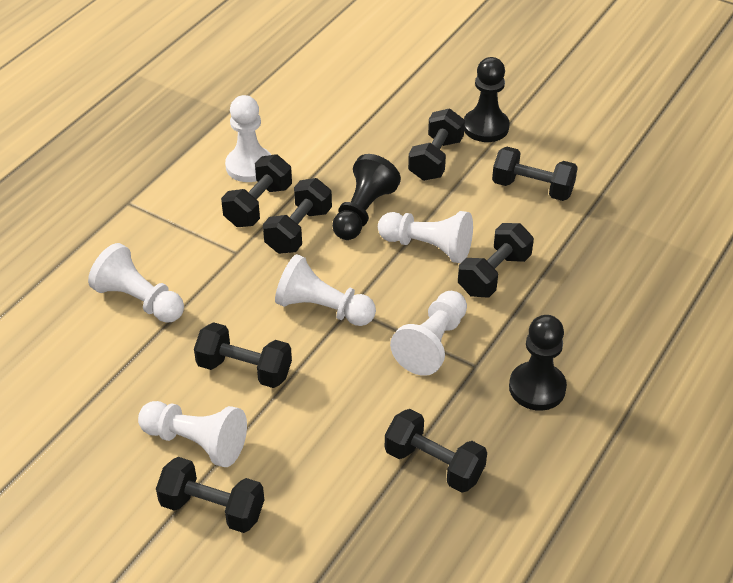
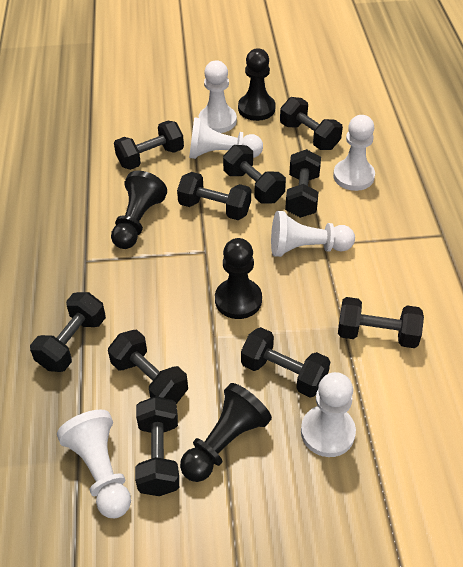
black dumbbell: 8 -> 10
black pawn: 3 -> 4

